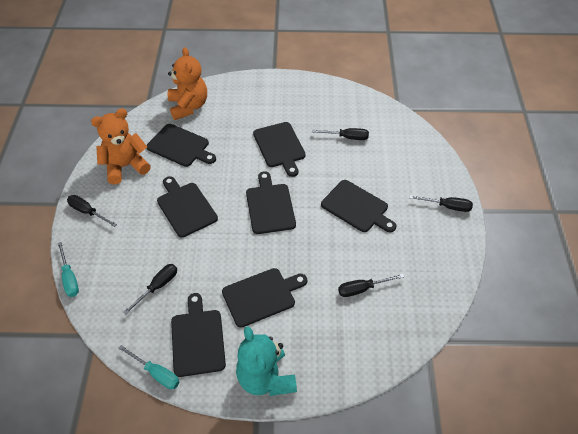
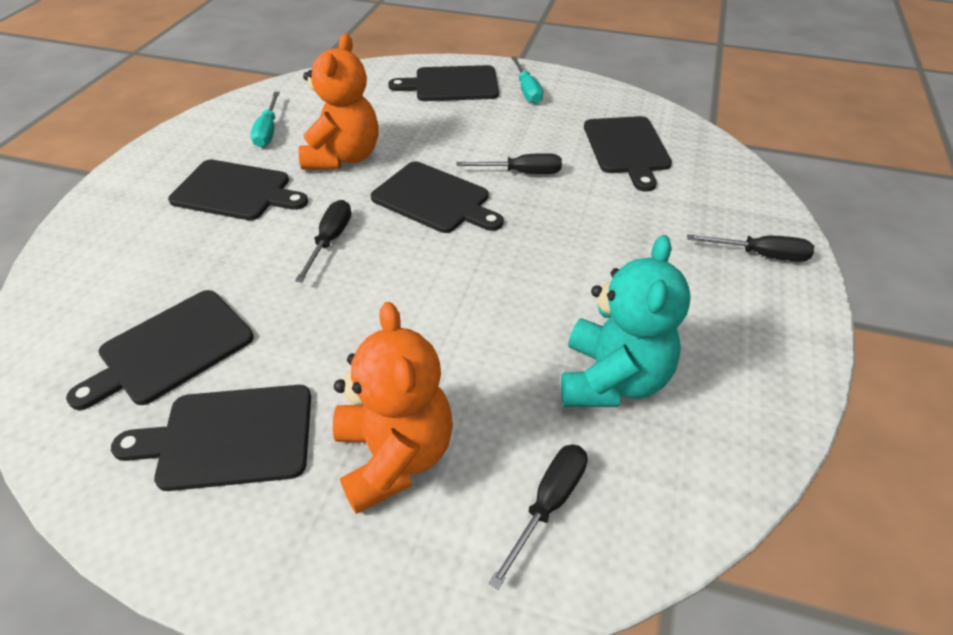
black cutting board: 7 -> 6
black screwdriver: 5 -> 4

